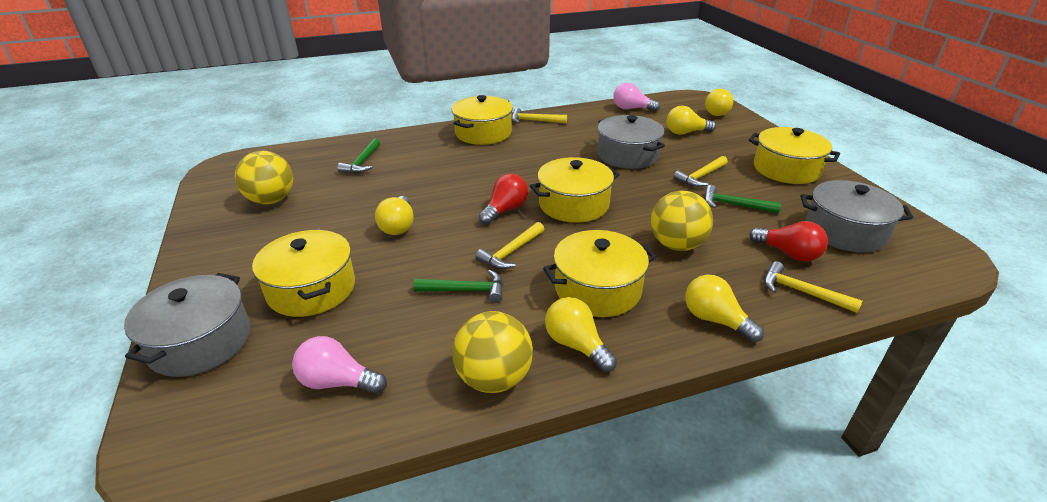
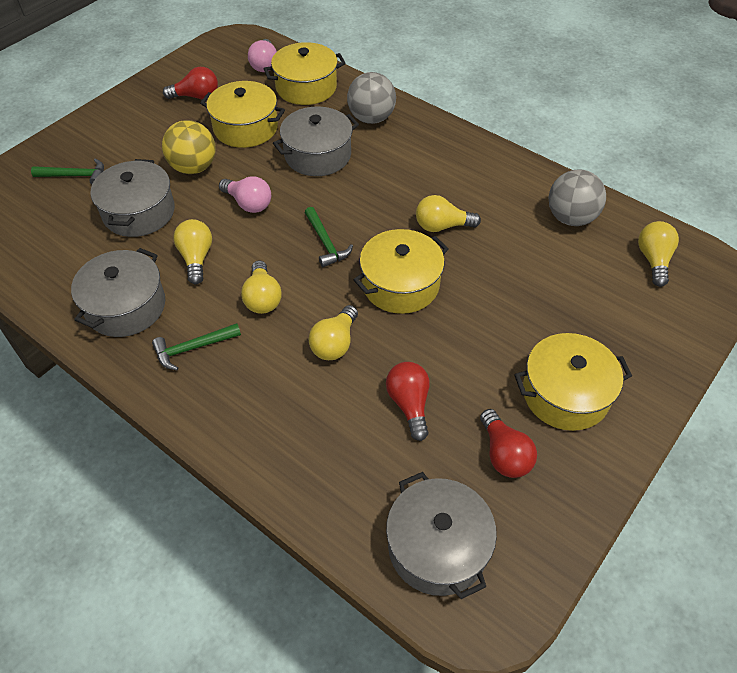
grey ball: 0 -> 2
grey pot: 3 -> 4
red light bulb: 2 -> 3
yellow ball: 3 -> 1
yellow hammer: 4 -> 0
yellow pot: 5 -> 4

